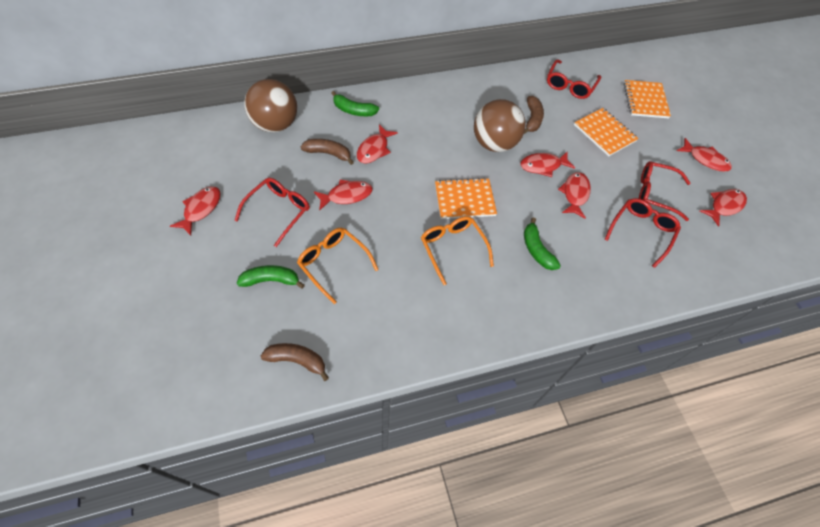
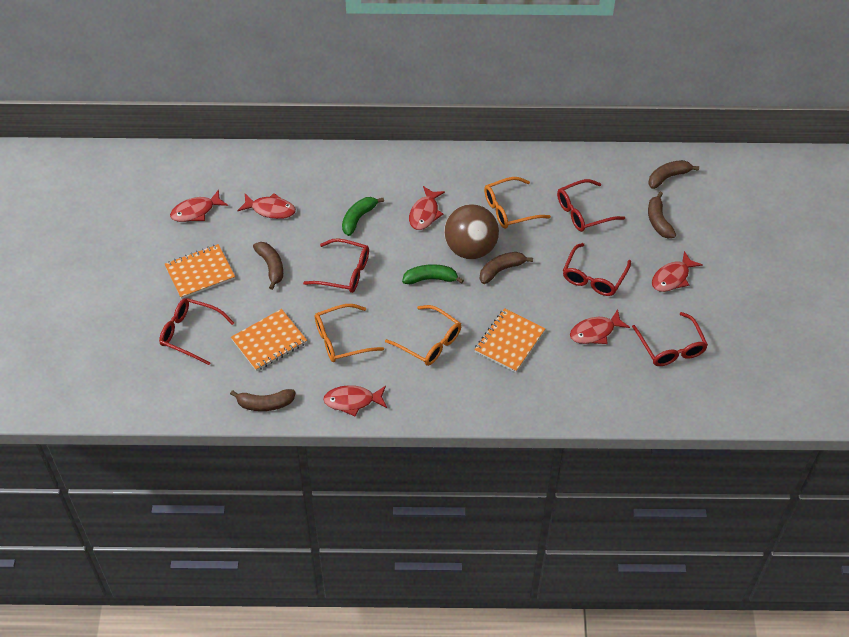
brown ball: 2 -> 1
brown banana: 3 -> 5
green banana: 3 -> 2
orange glasses: 2 -> 3
red fish: 7 -> 6
red glasses: 4 -> 5

